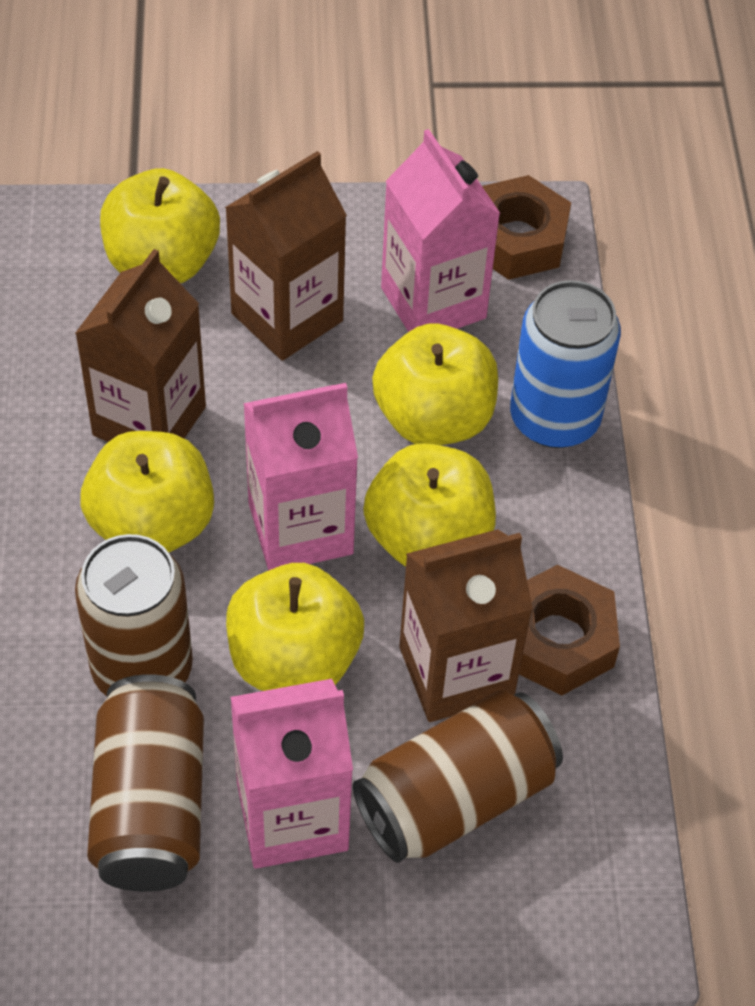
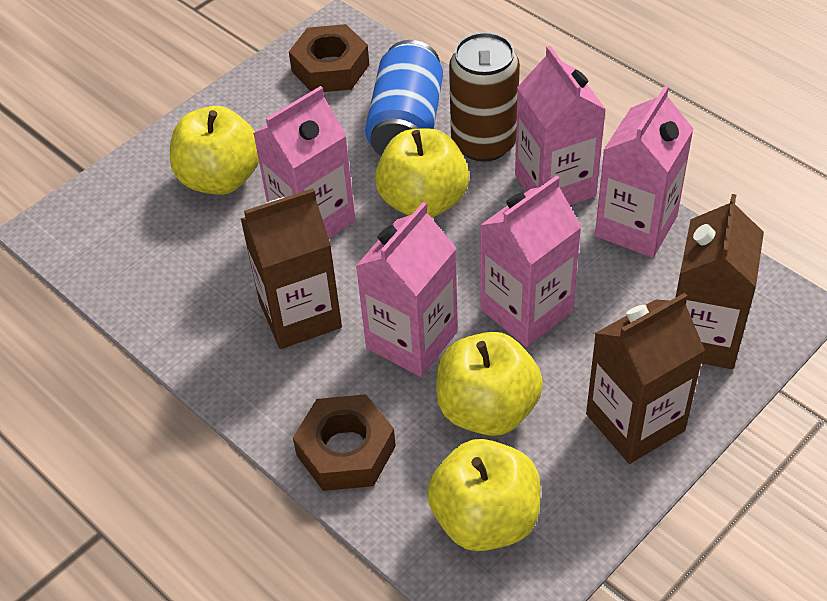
brown can: 3 -> 1
pink carton: 3 -> 5
yellow apple: 5 -> 4

